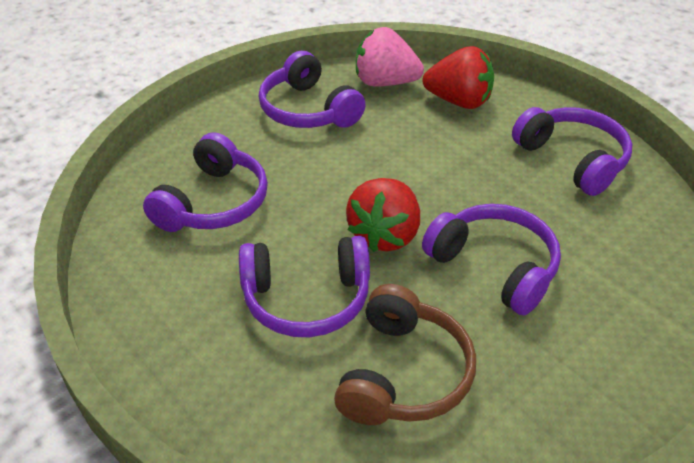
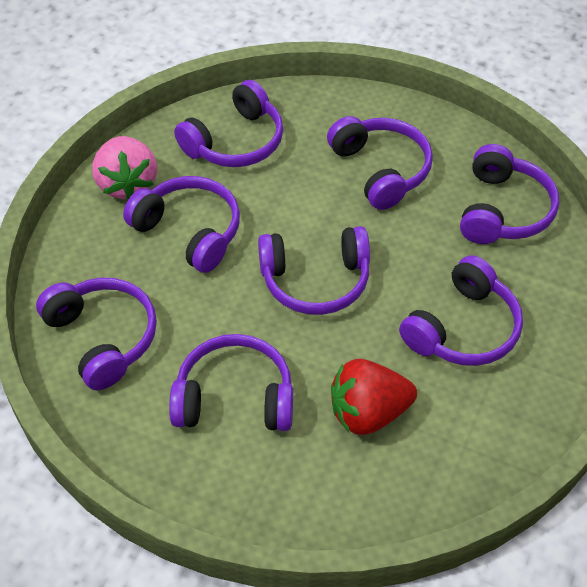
brown headphones: 1 -> 0
purple headphones: 5 -> 8
red strawberry: 2 -> 1

